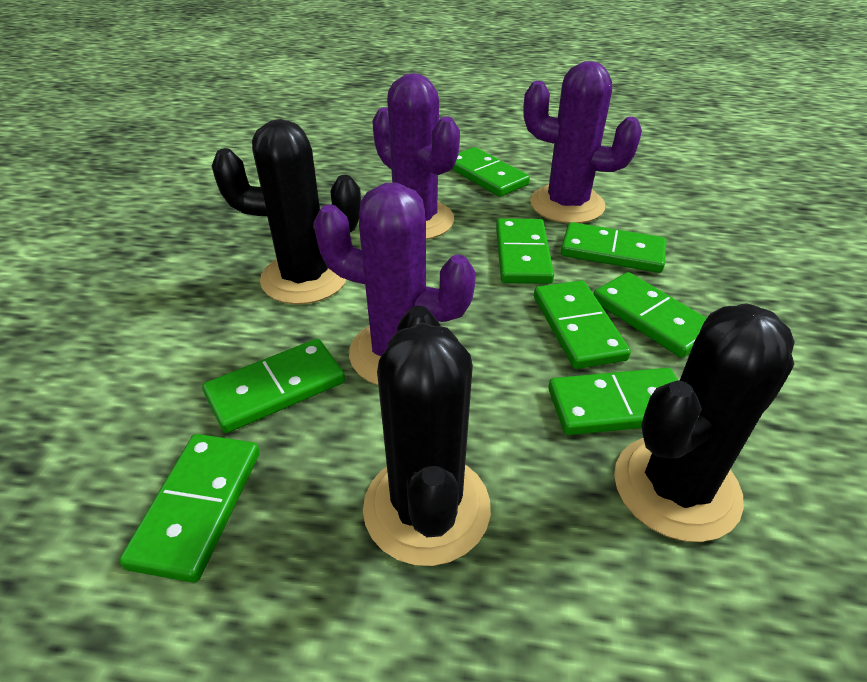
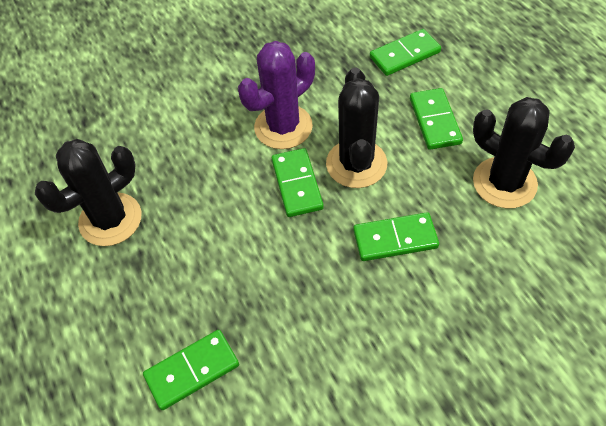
green domino: 8 -> 5
purple cactus: 3 -> 1

